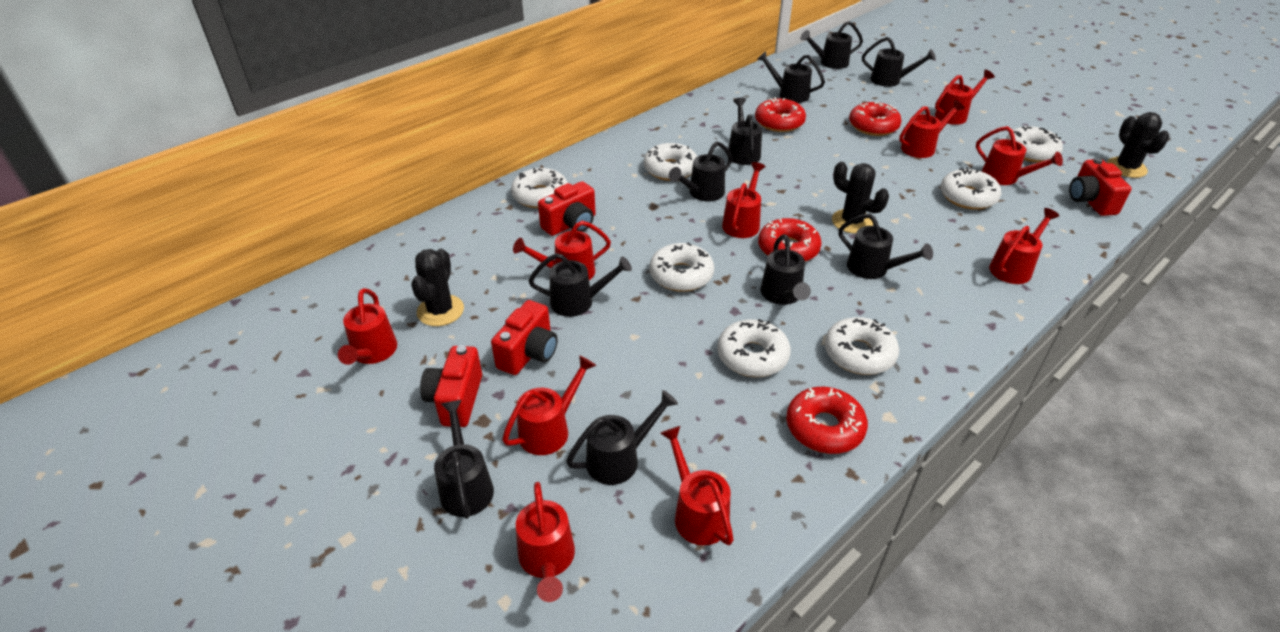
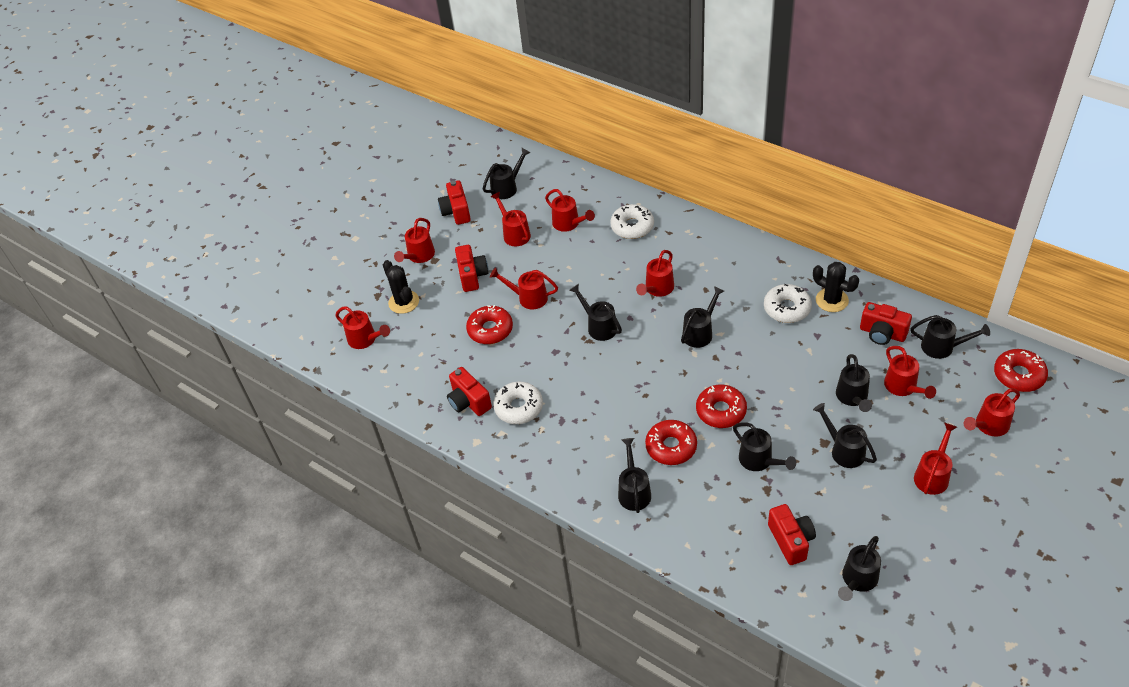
black cactus: 3 -> 2
black watering can: 10 -> 9
red camera: 4 -> 5
red watering can: 10 -> 9
white donut: 7 -> 3

